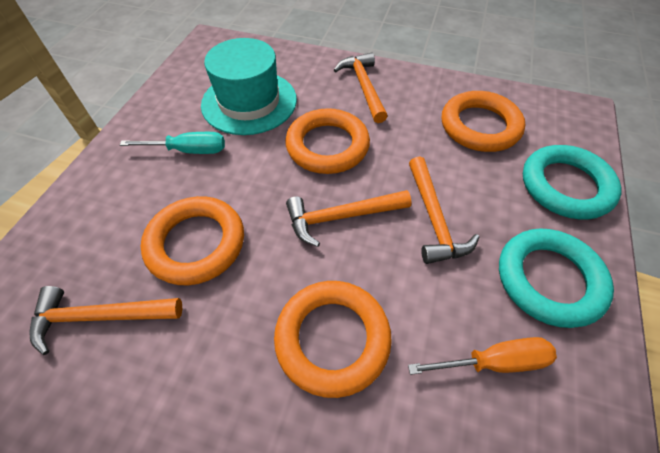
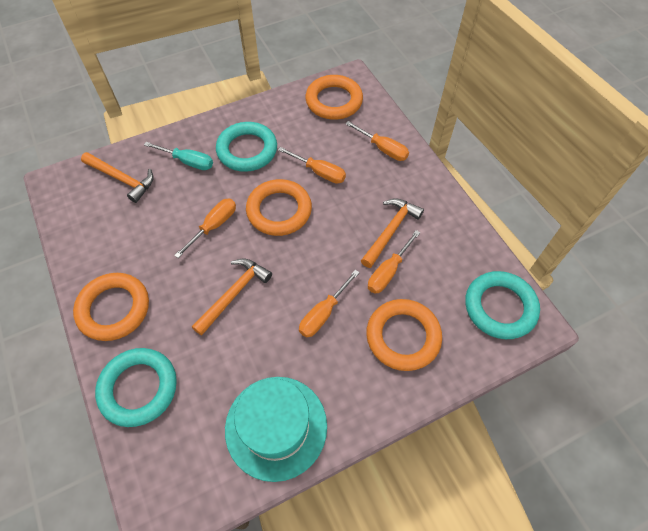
orange hammer: 4 -> 3
orange screwdriver: 1 -> 5
turquoise ring: 2 -> 3

